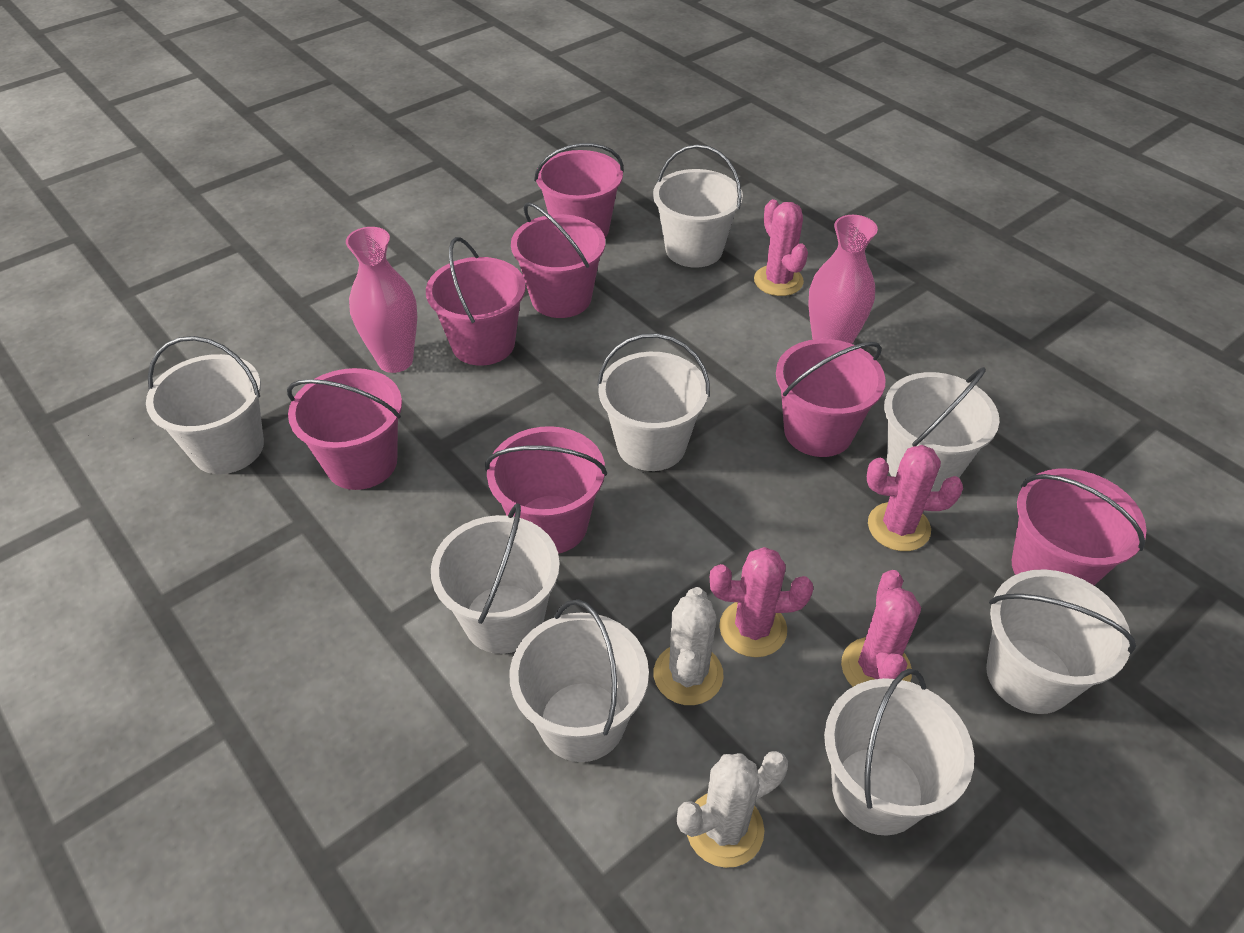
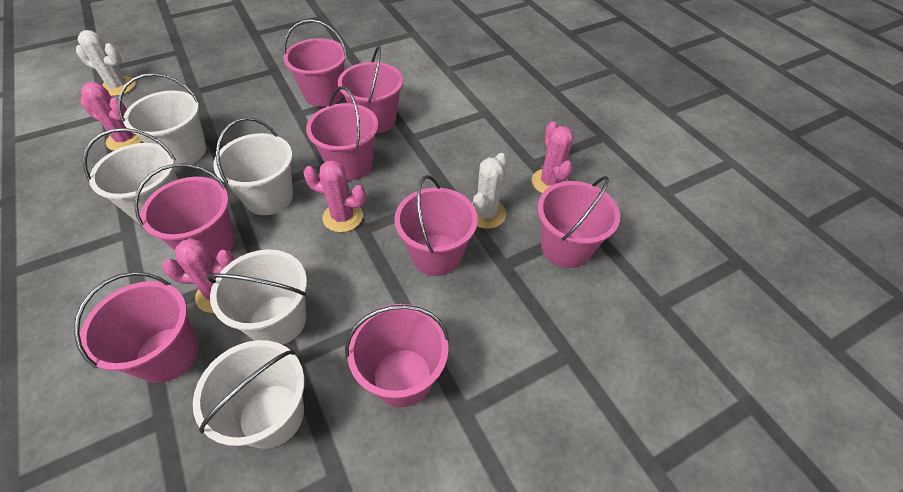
pink bucket: 7 -> 8
pink vase: 2 -> 0
white bucket: 8 -> 5

